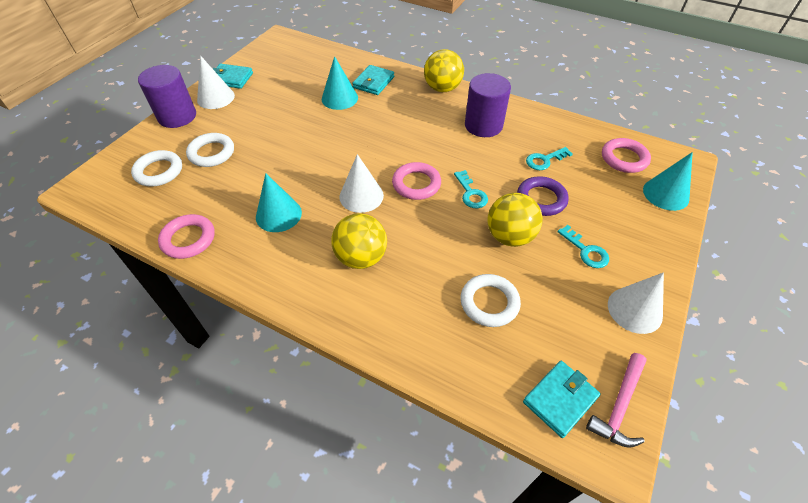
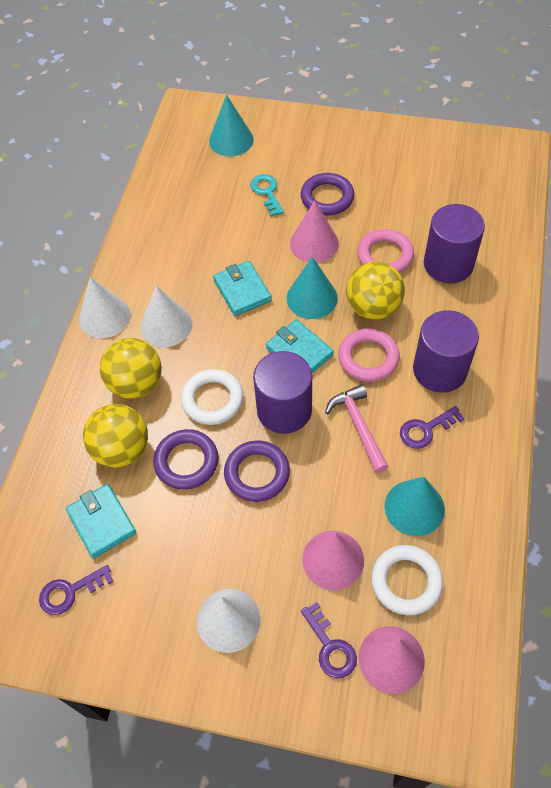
pink cone: 0 -> 3
pink ring: 3 -> 2
purple cylinder: 2 -> 3
purple key: 0 -> 3
purple ring: 1 -> 3
turquoise key: 3 -> 1
white ring: 3 -> 2

